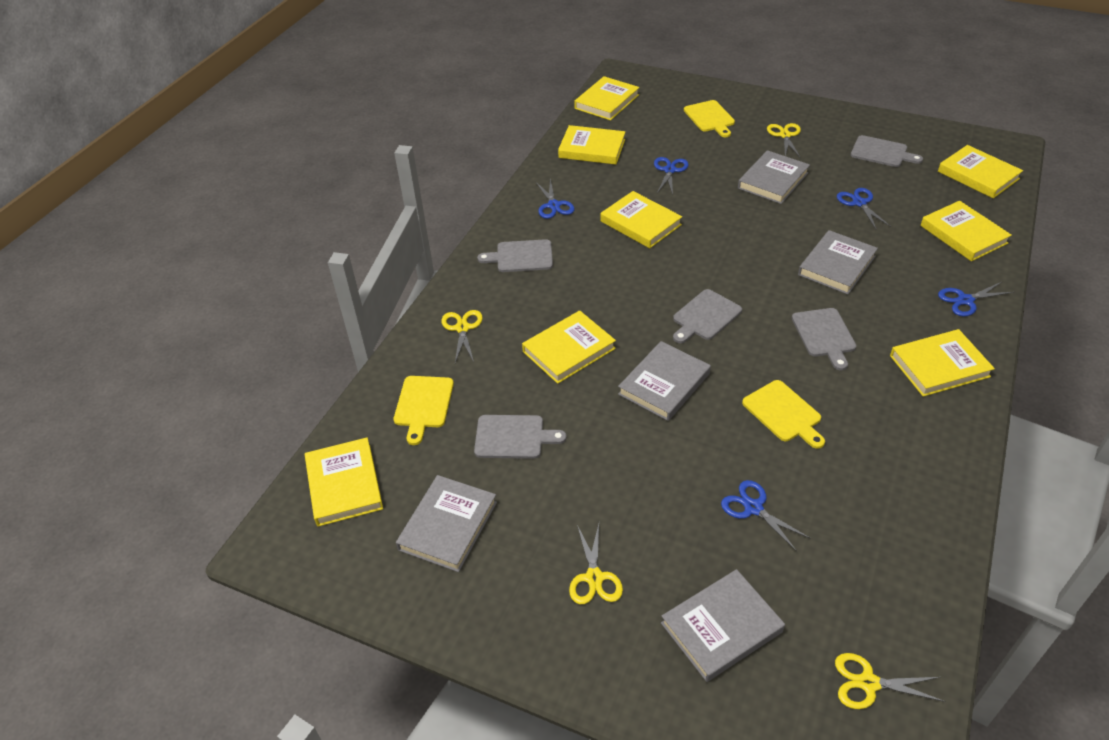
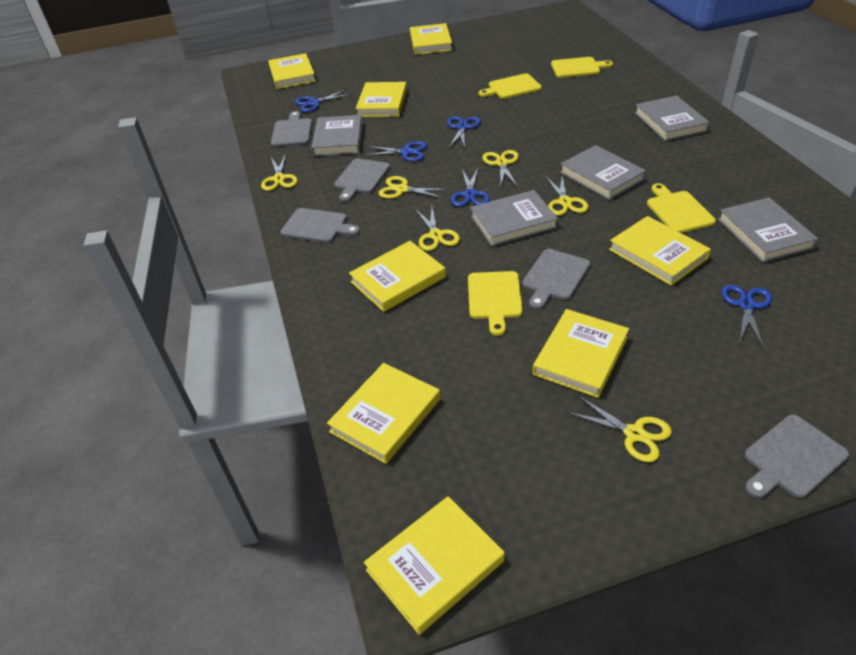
yellow cutting board: 3 -> 4
yellow scissors: 4 -> 6

